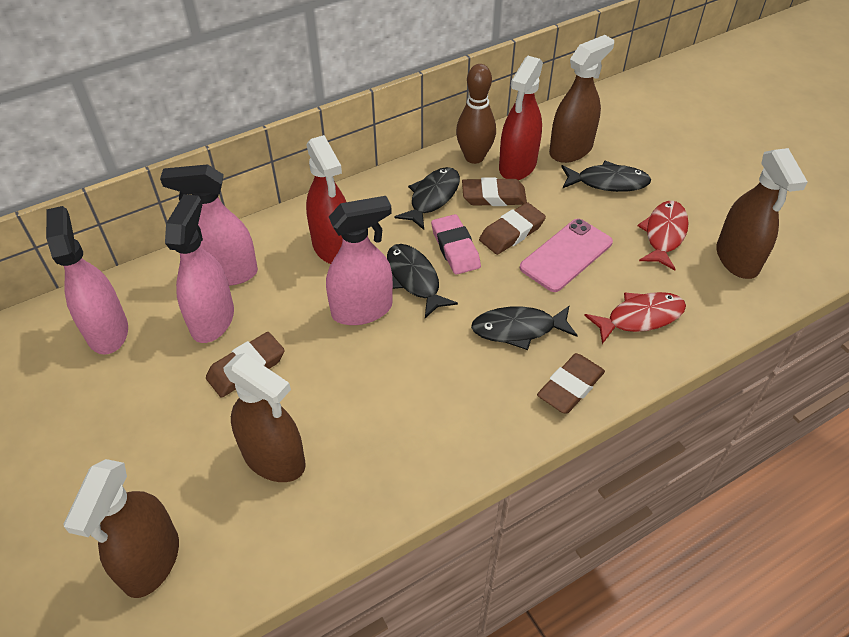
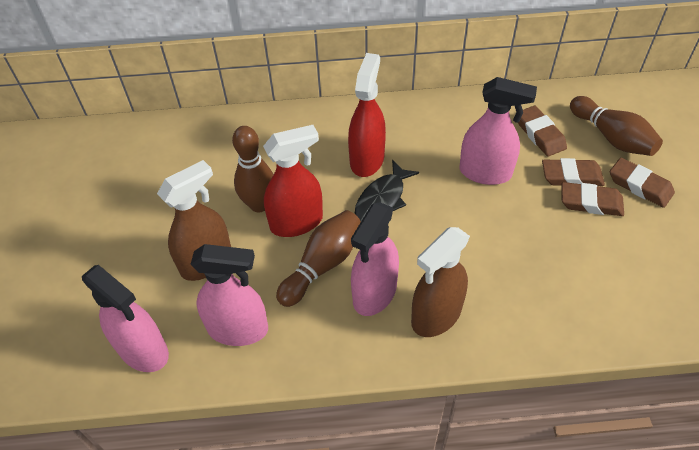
black fish: 4 -> 1
brown bowling pin: 1 -> 3
brown spray bottle: 4 -> 2
pink eraser: 1 -> 0
pink phone: 1 -> 0
red fish: 2 -> 0

